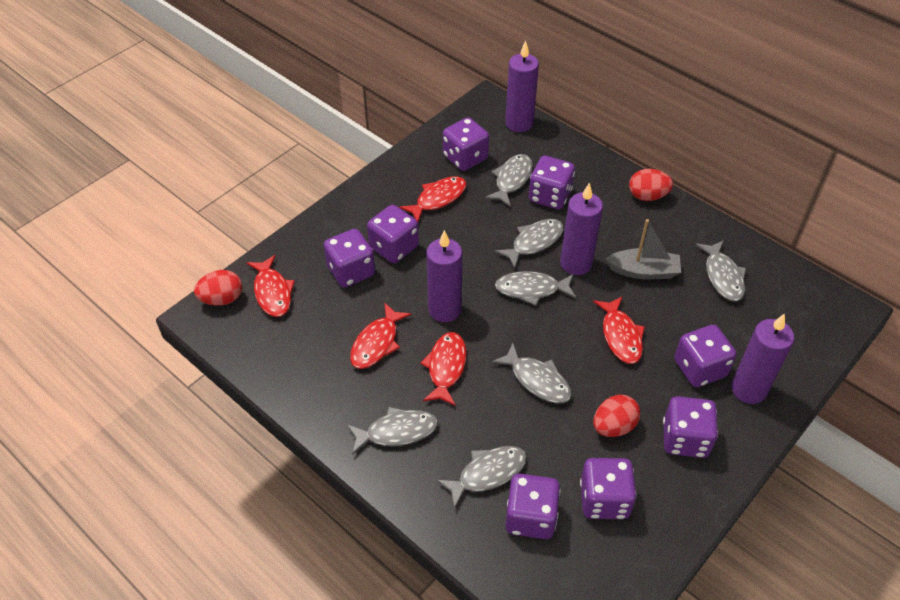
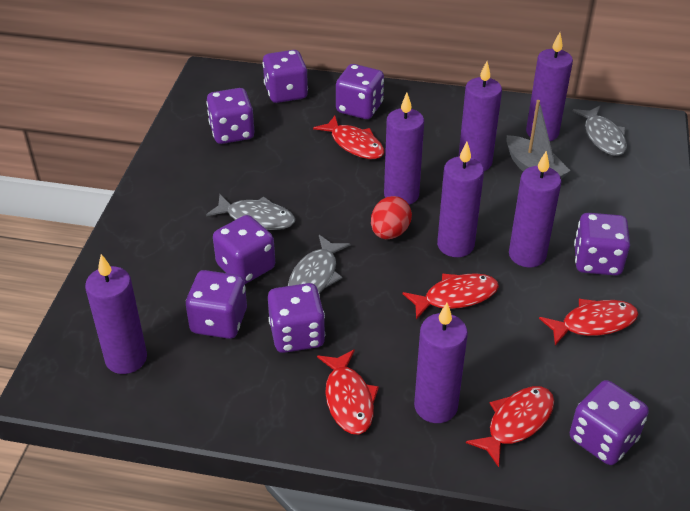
grey fish: 7 -> 3
purple candle: 4 -> 7
red egg: 3 -> 1

